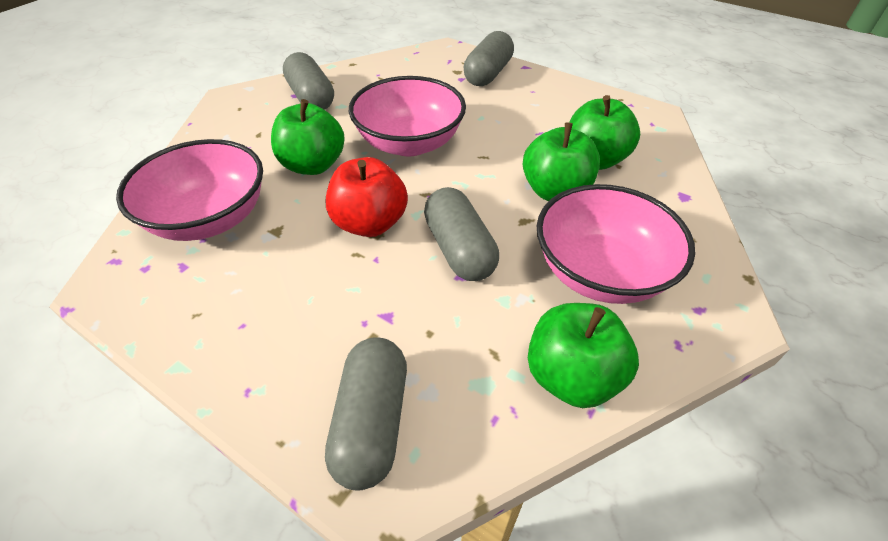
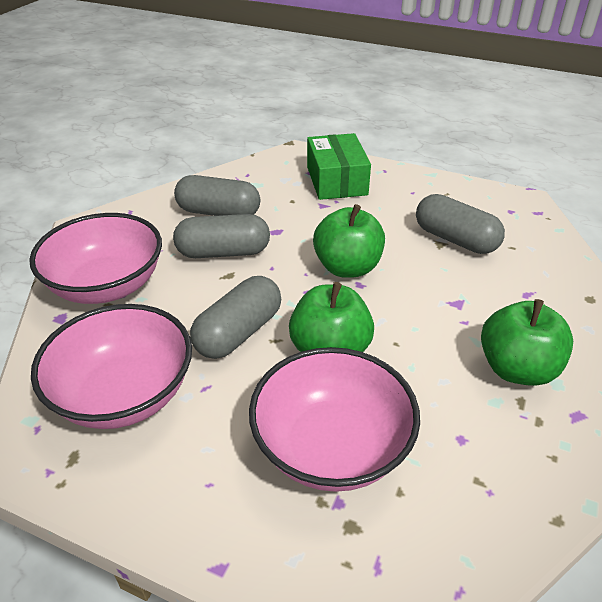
green apple: 4 -> 3
green box: 0 -> 1
red apple: 1 -> 0

